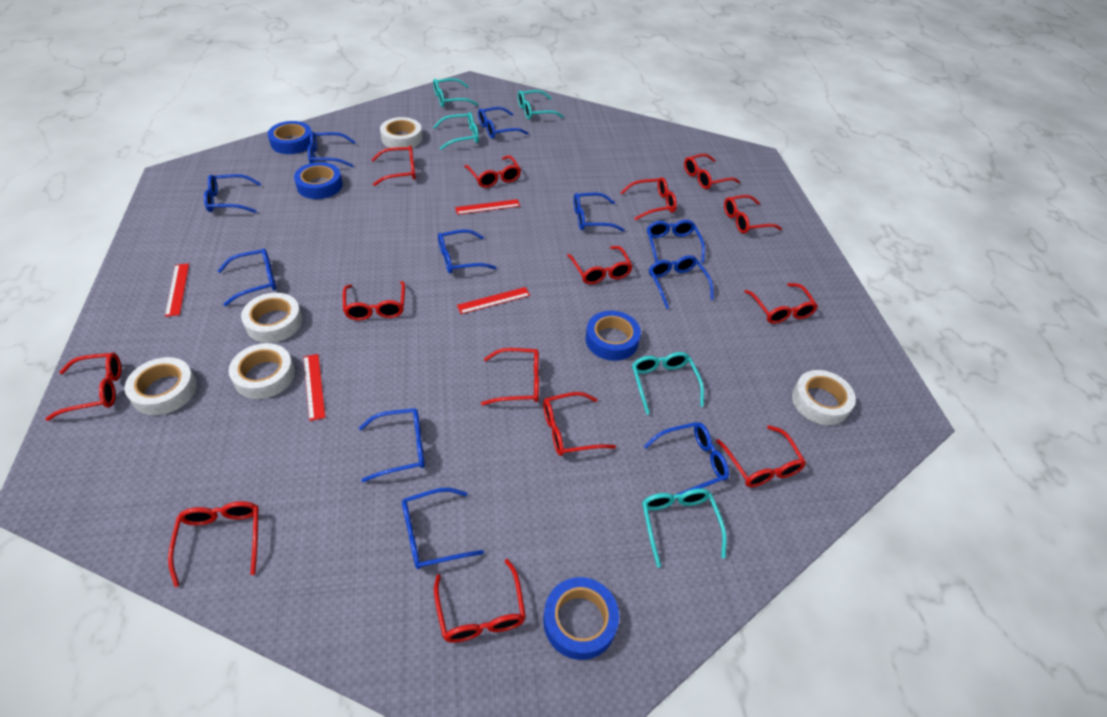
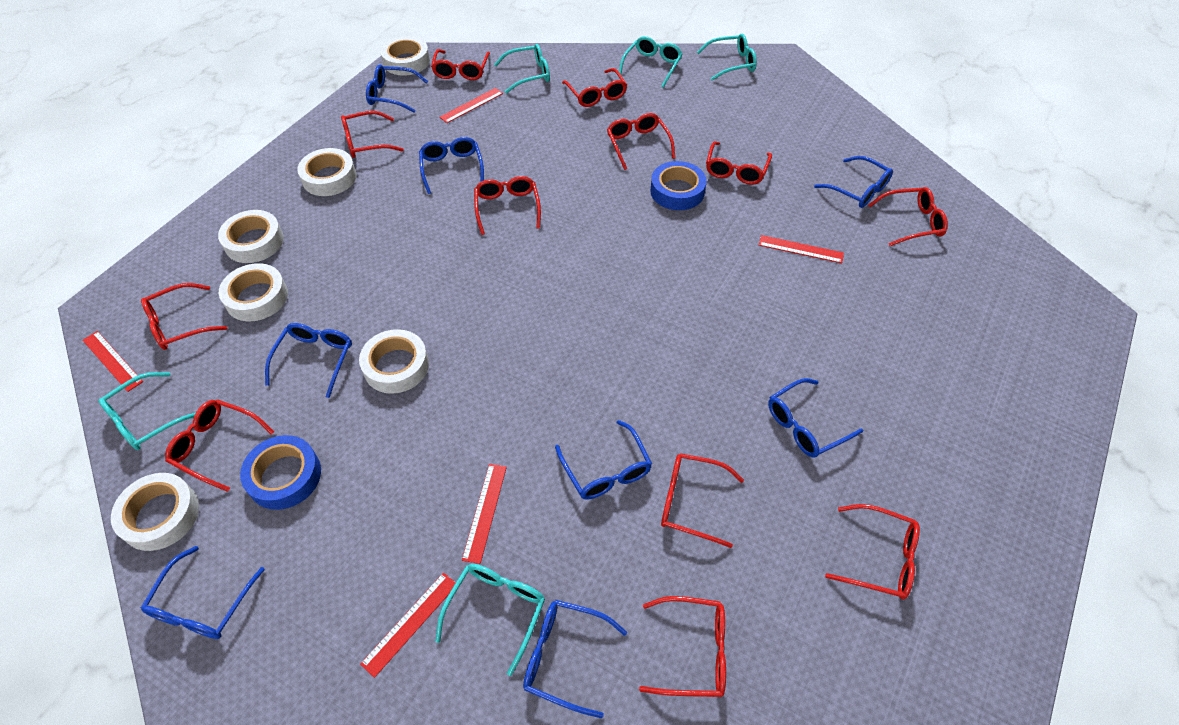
blue glasses: 11 -> 8
blue tape: 4 -> 2
red glasses: 14 -> 12
red ruler: 4 -> 5
white tape: 5 -> 6

